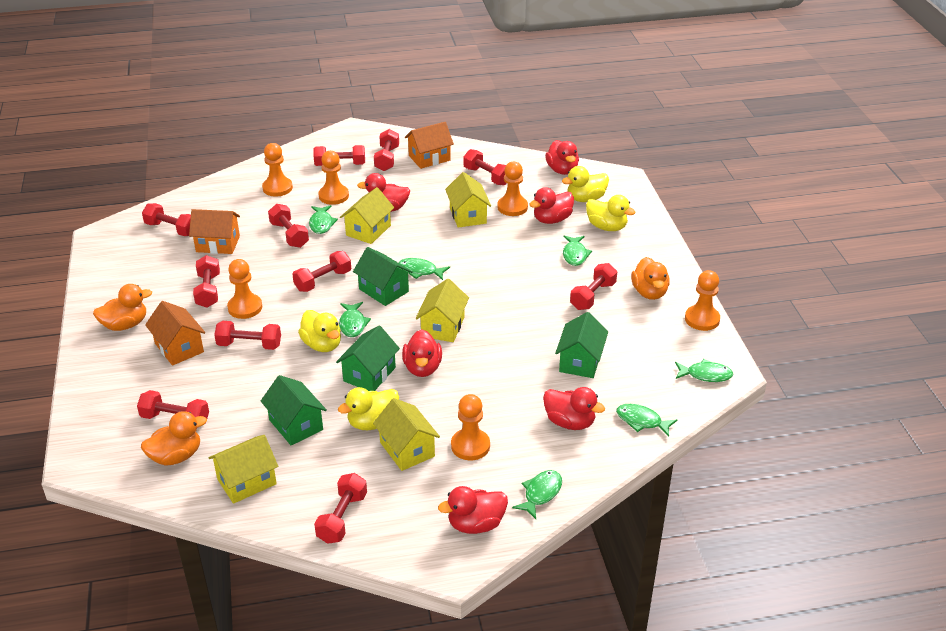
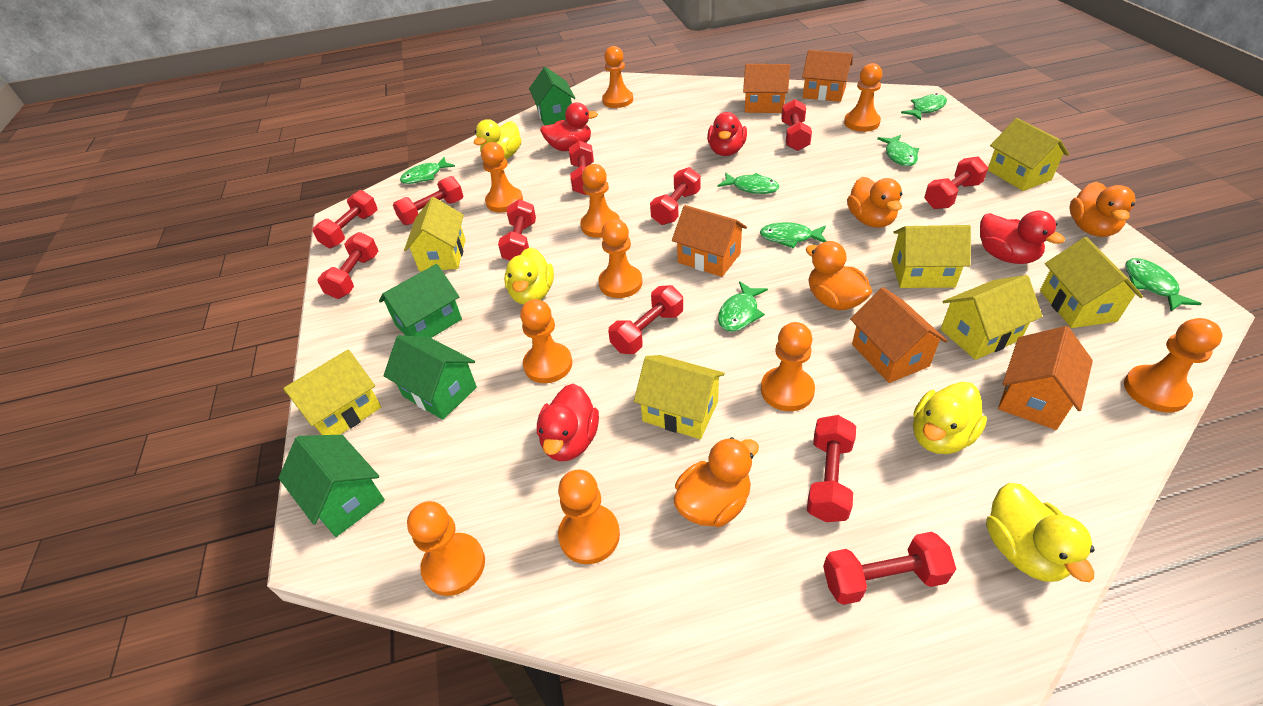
orange duck: 3 -> 4
orange house: 3 -> 5
orange pawn: 6 -> 10
red duck: 6 -> 4
yellow house: 5 -> 7

